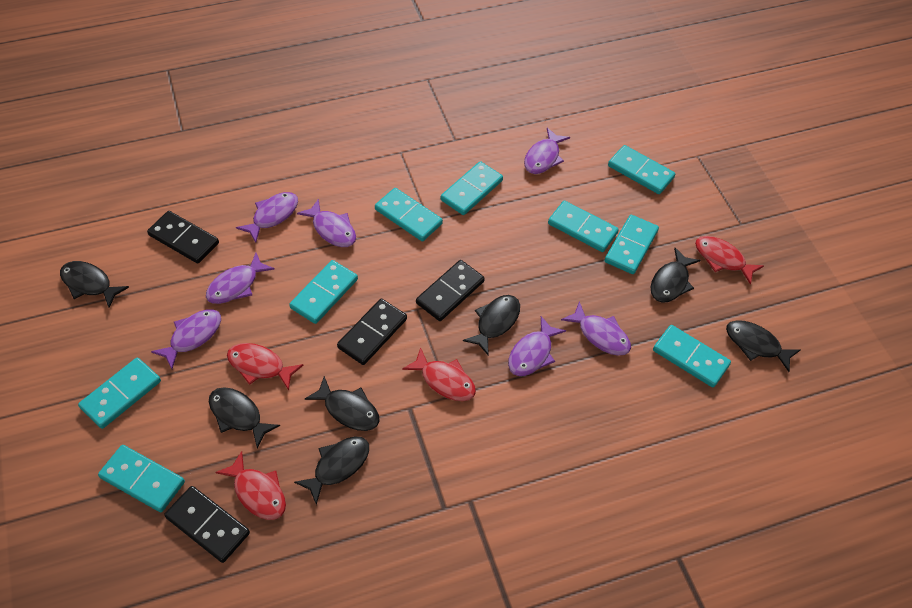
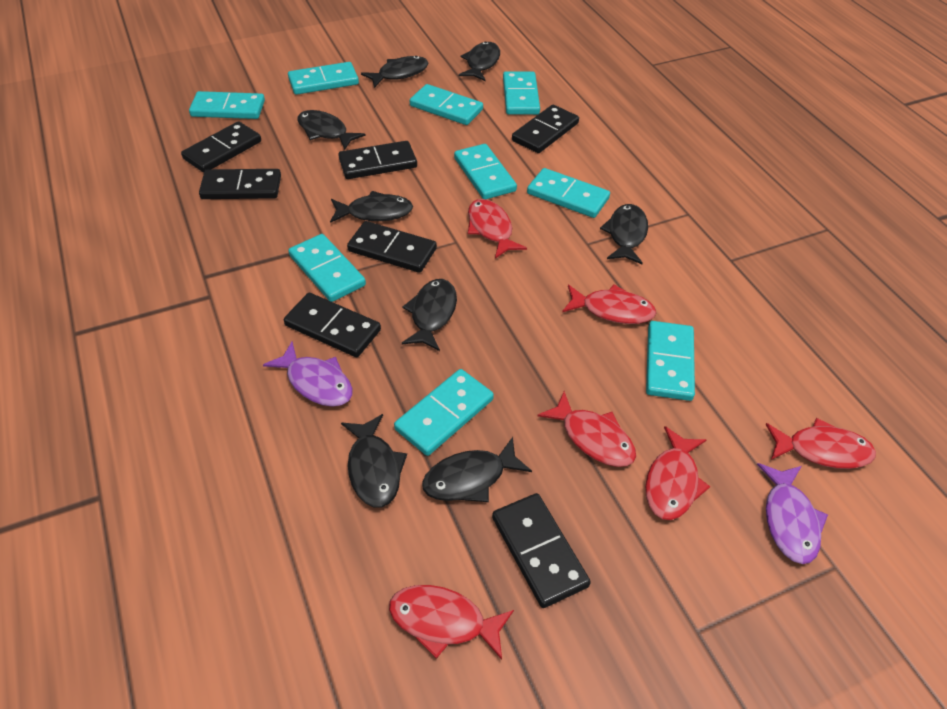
black domino: 4 -> 7
black fish: 7 -> 8
purple fish: 7 -> 2
red fish: 4 -> 6

